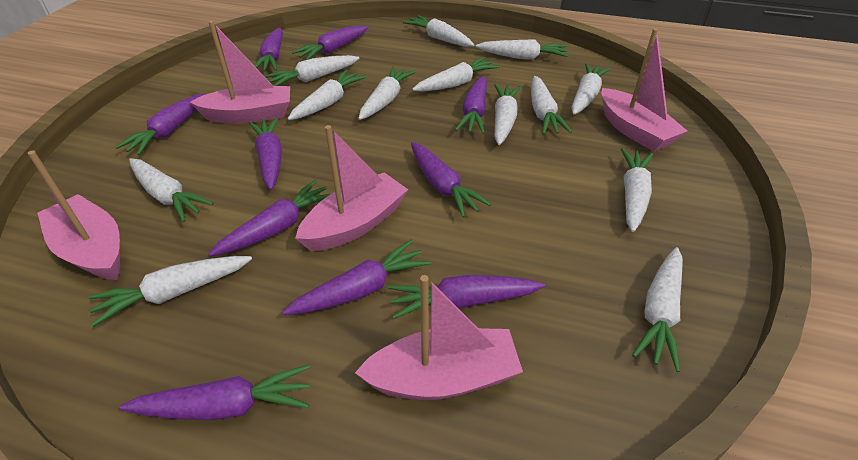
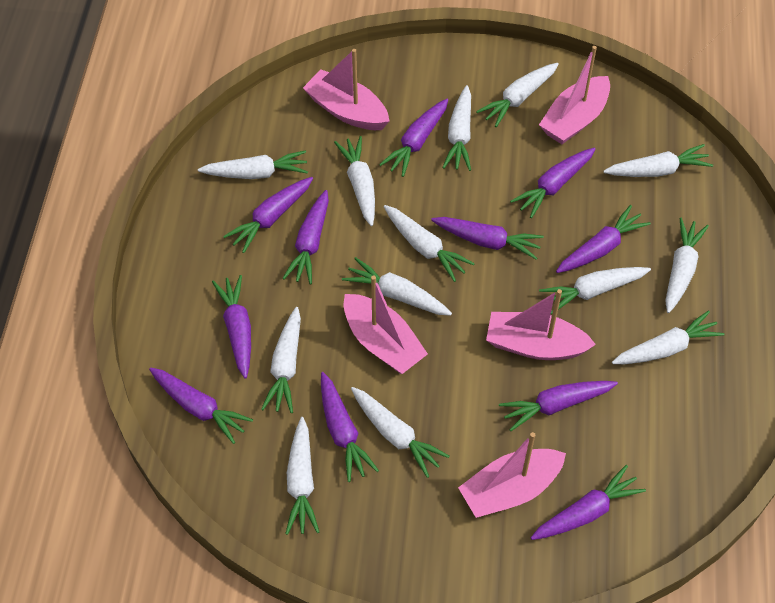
purple carrot: 10 -> 11

